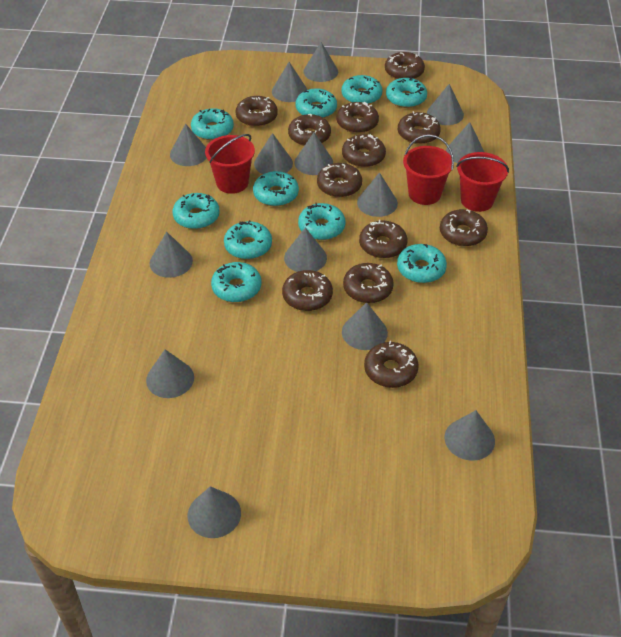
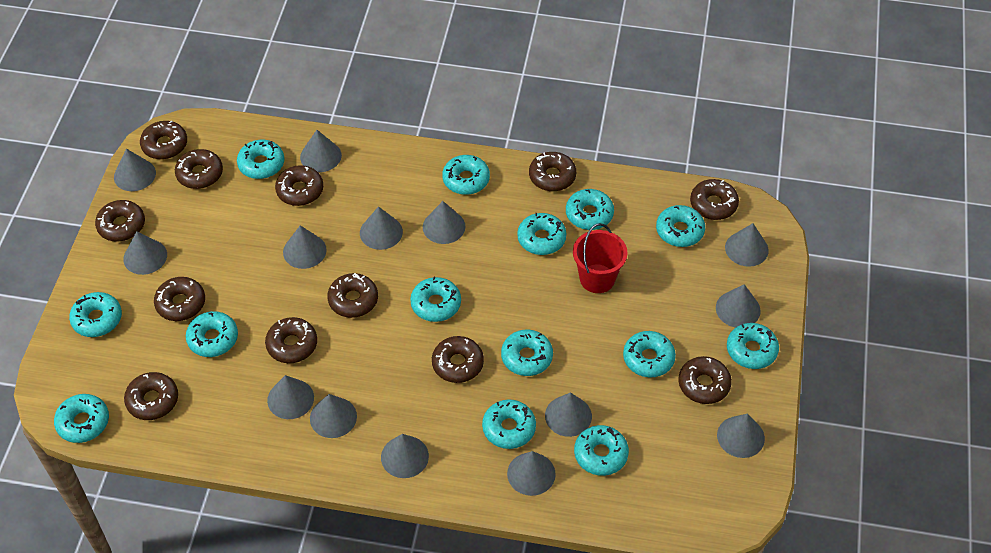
red bucket: 3 -> 1
turquoise donut: 10 -> 14

